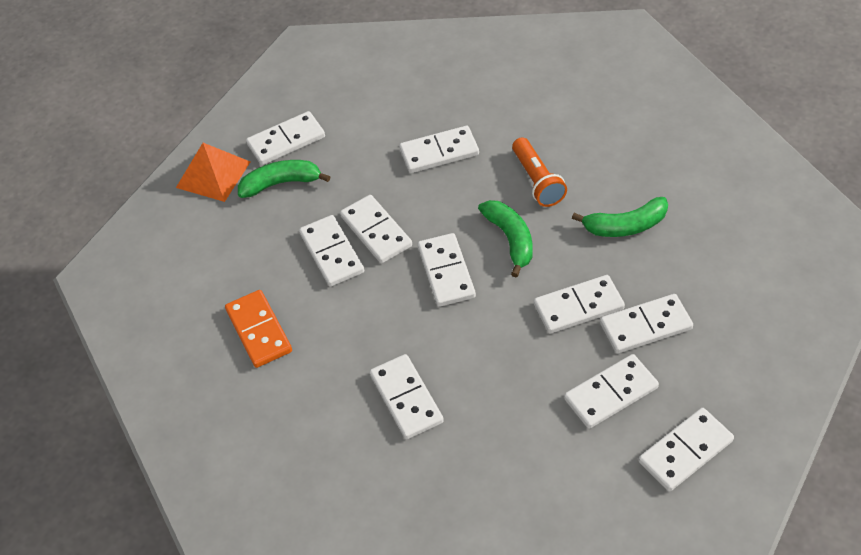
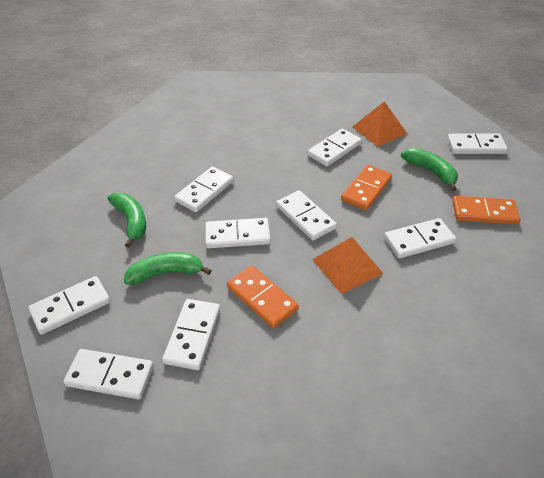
orange domino: 1 -> 3
orange flashlight: 1 -> 0
orange pyramid: 1 -> 2
white domino: 10 -> 9

